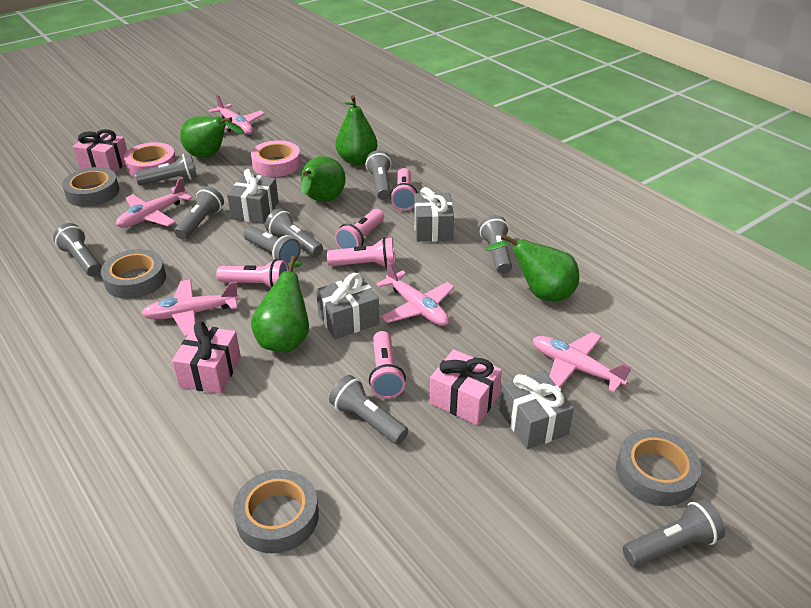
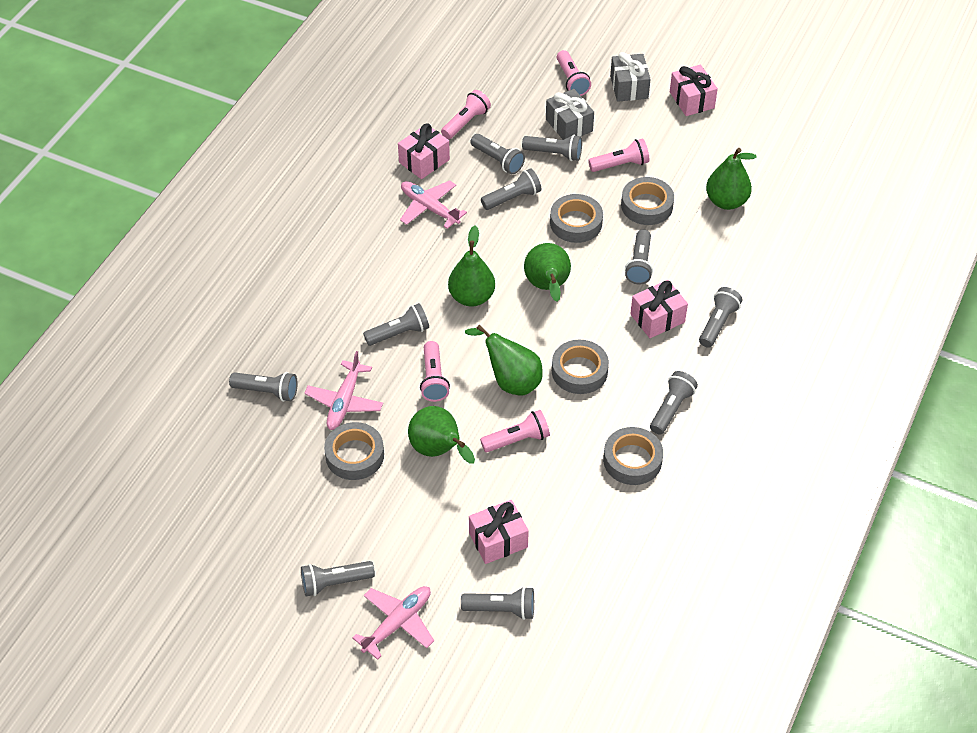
grey flashlight: 9 -> 10
grey gift: 4 -> 2
grey tape: 4 -> 5
pink gift: 3 -> 4
pink plane: 5 -> 3
pink tape: 2 -> 0

